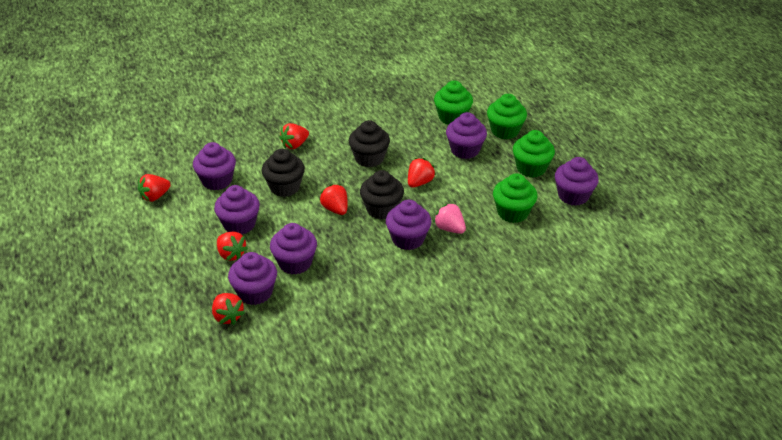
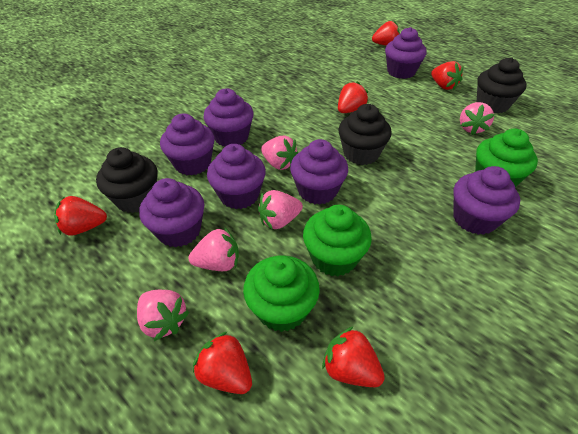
green cupcake: 4 -> 3
pink strawberry: 1 -> 5

